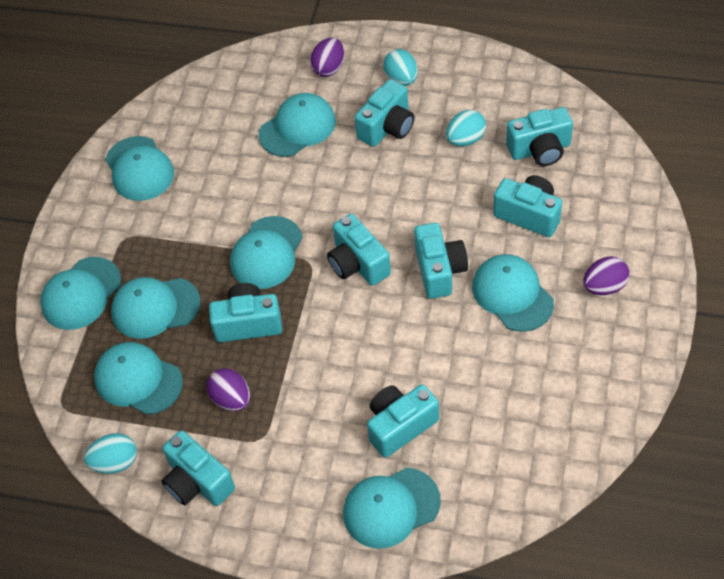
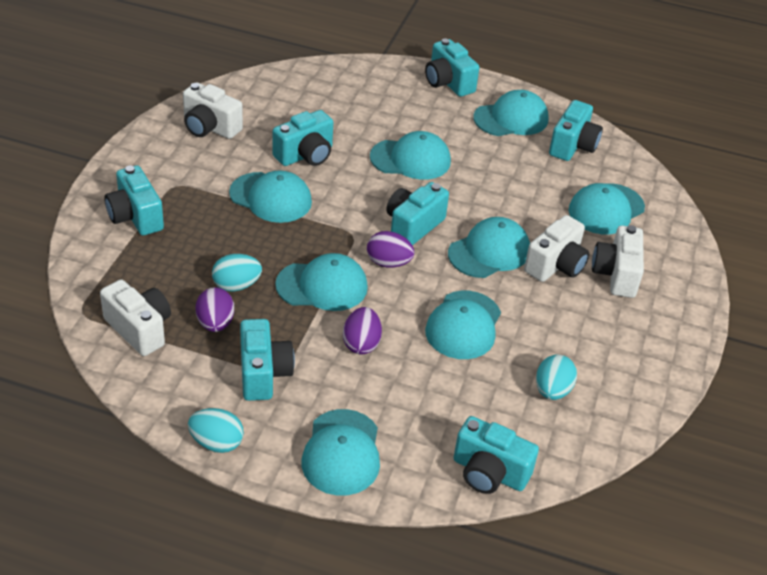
turquoise camera: 8 -> 7
white camera: 0 -> 4

